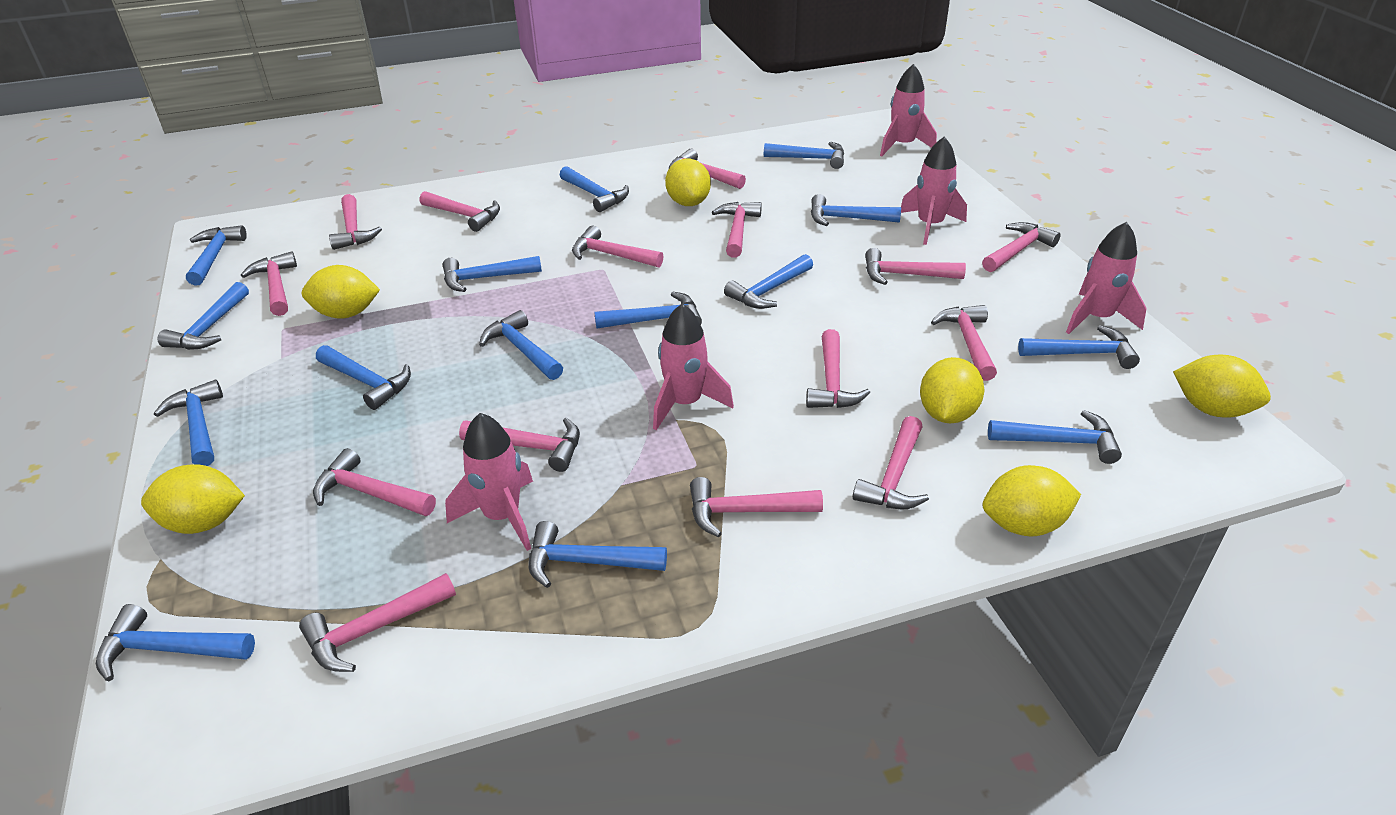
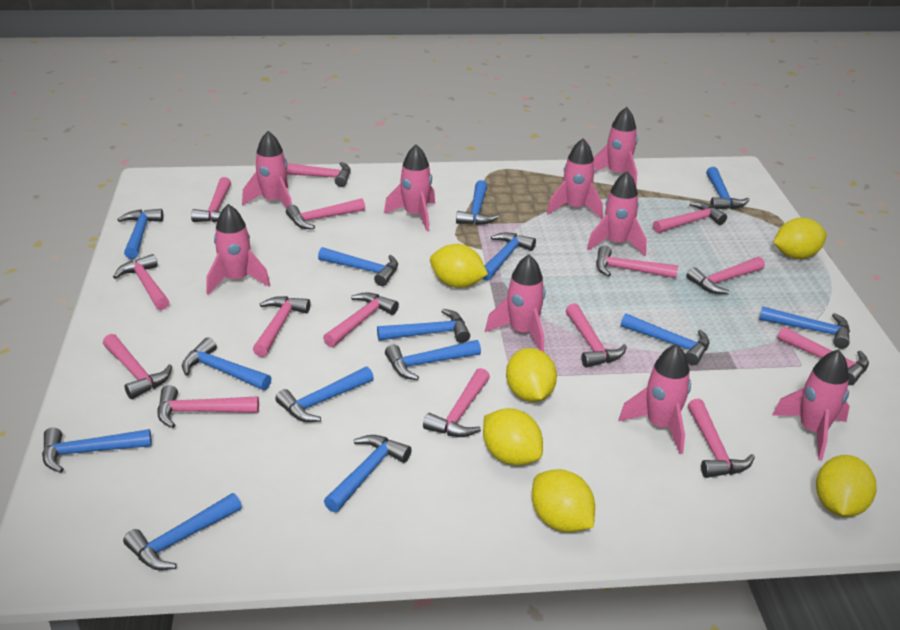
blue hammer: 15 -> 14
pink rocket: 5 -> 9

